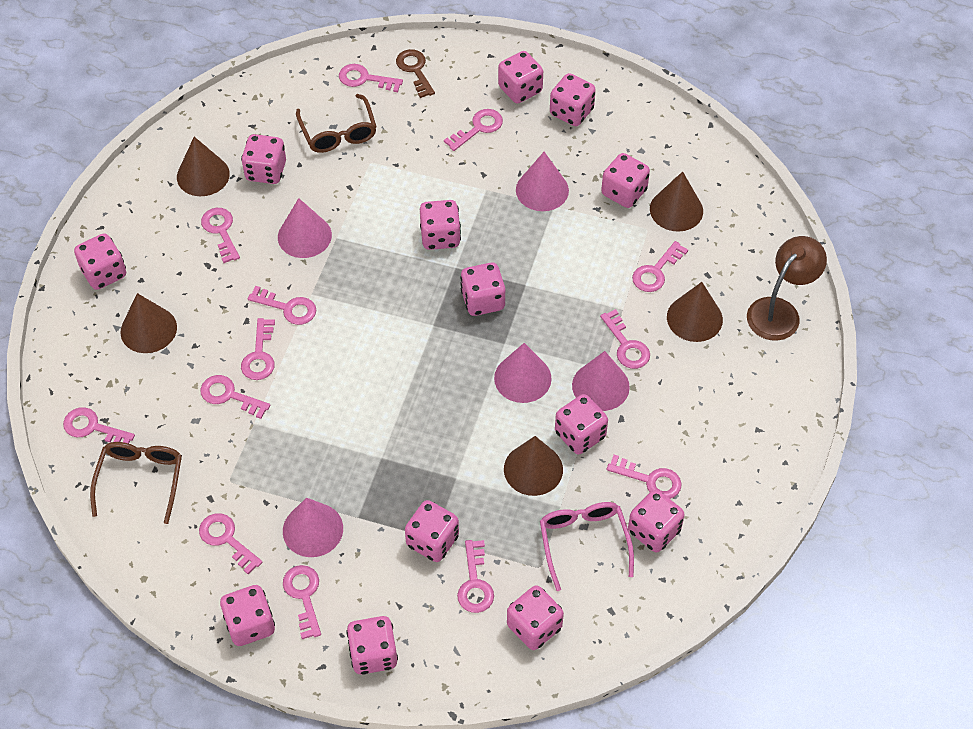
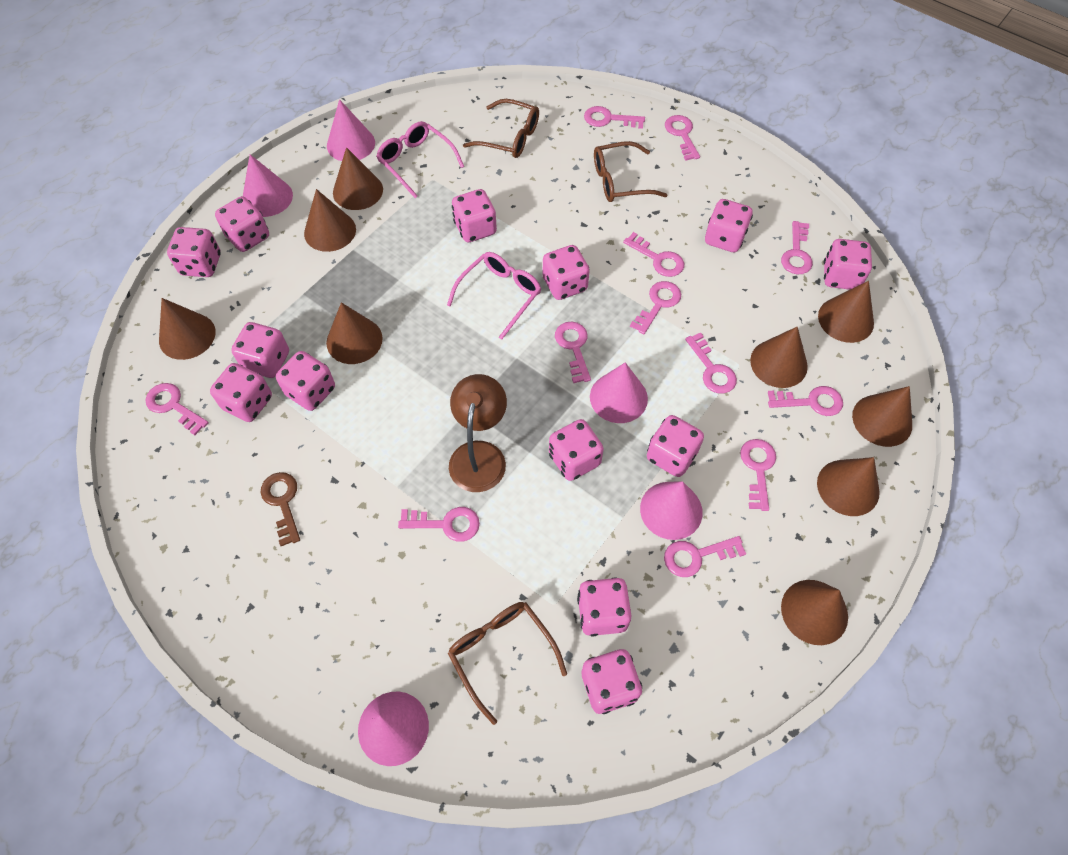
brown cone: 5 -> 9
brown glasses: 2 -> 3
pink glasses: 1 -> 2
pink key: 13 -> 12

